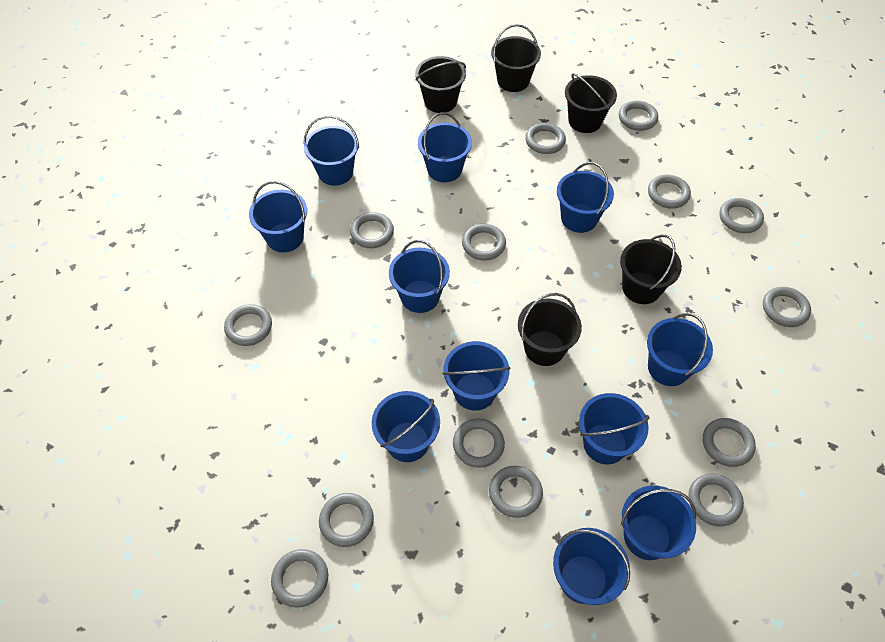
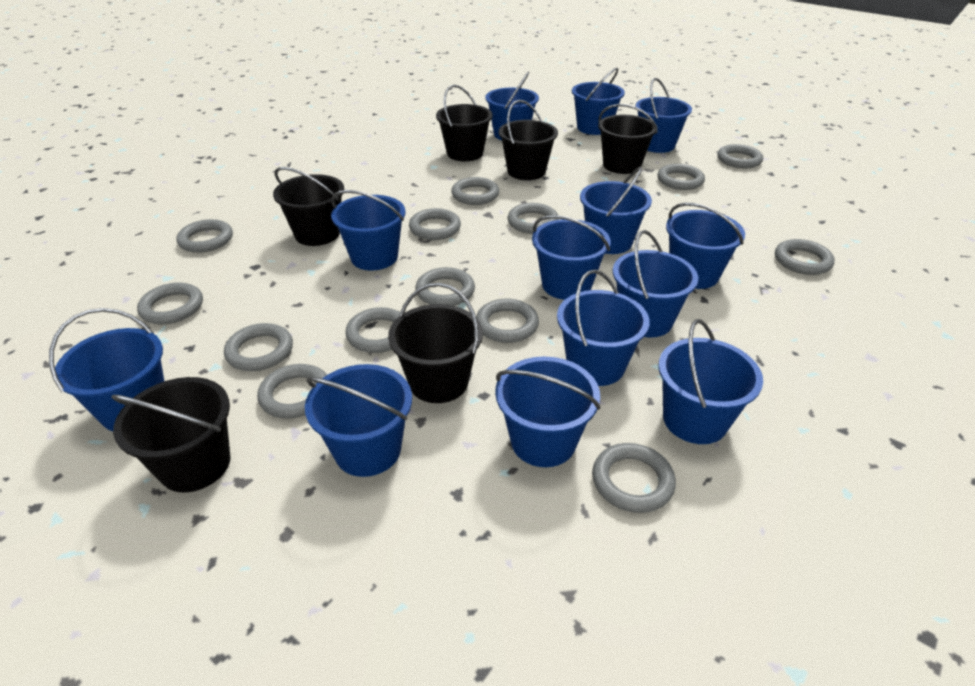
black bucket: 5 -> 6
blue bucket: 11 -> 13

